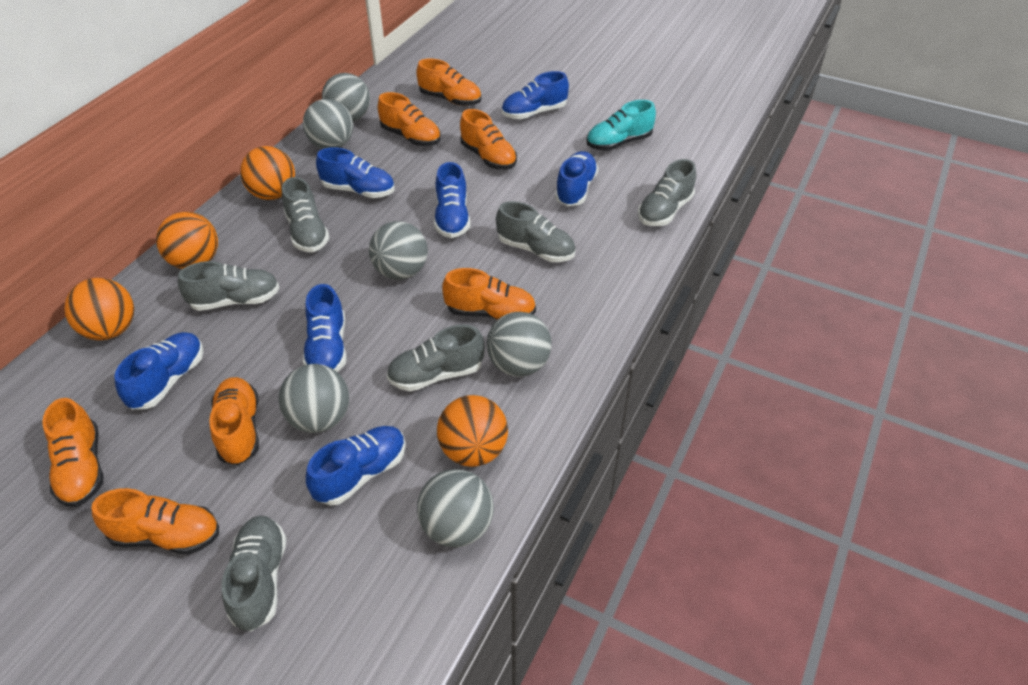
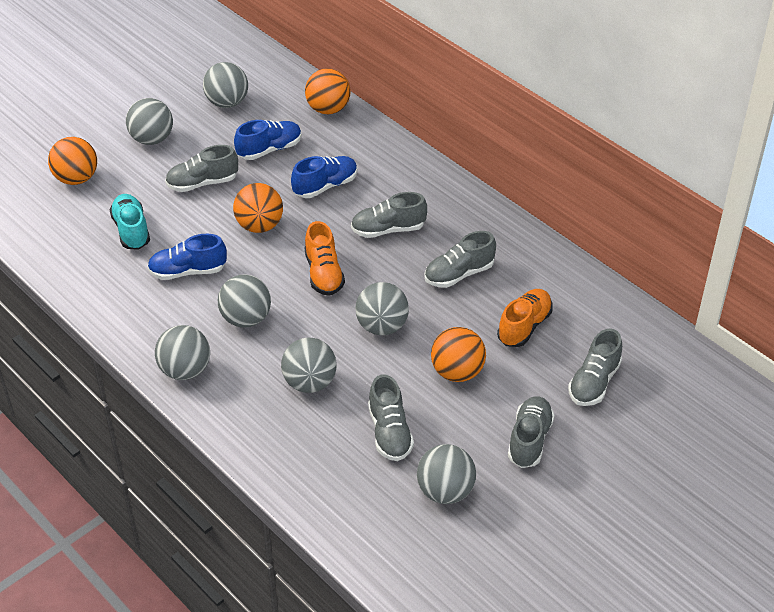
blue shoe: 7 -> 3
grey ball: 6 -> 7
orange shoe: 7 -> 2

